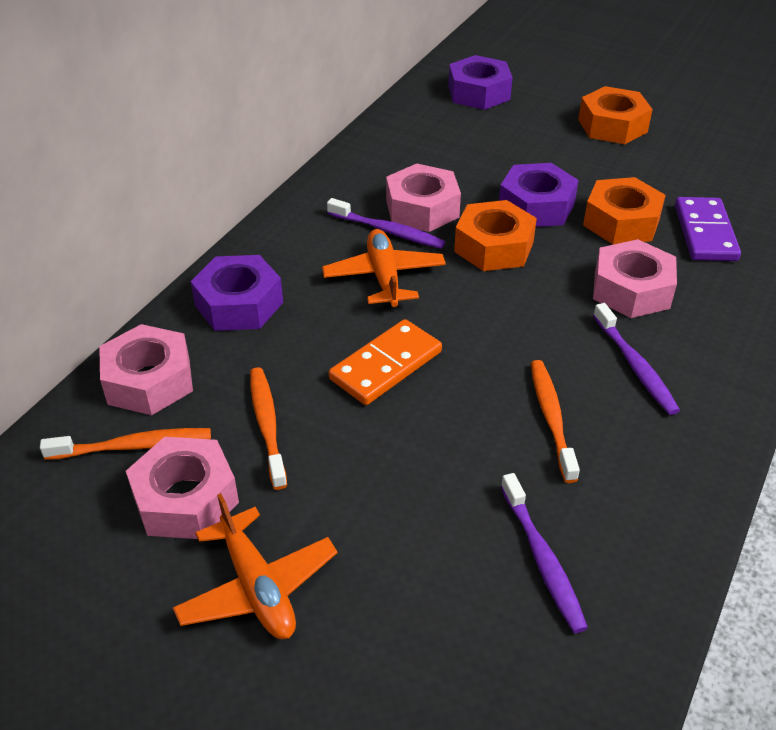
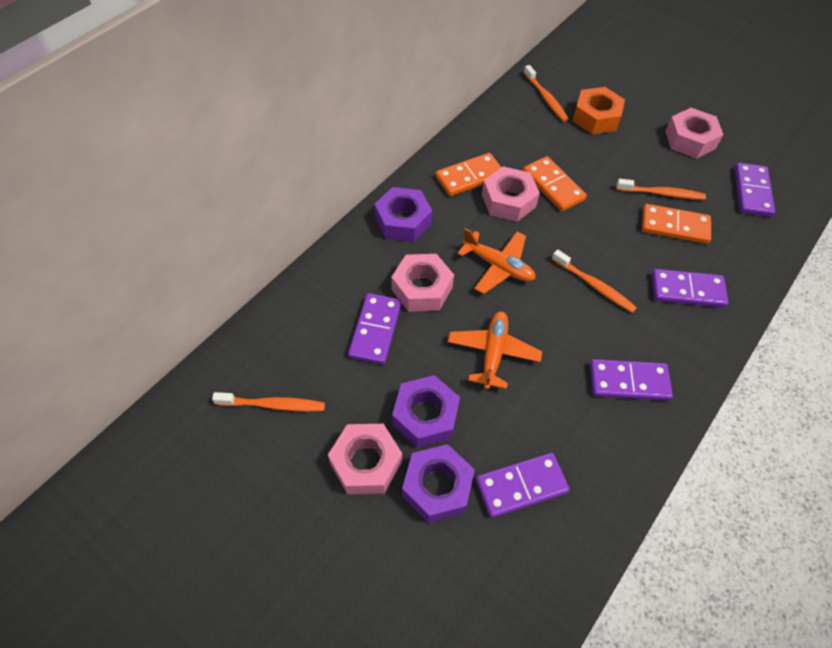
orange domino: 1 -> 3
orange nut: 3 -> 1
orange toothbrush: 3 -> 4
purple domino: 1 -> 5
purple toothbrush: 3 -> 0

